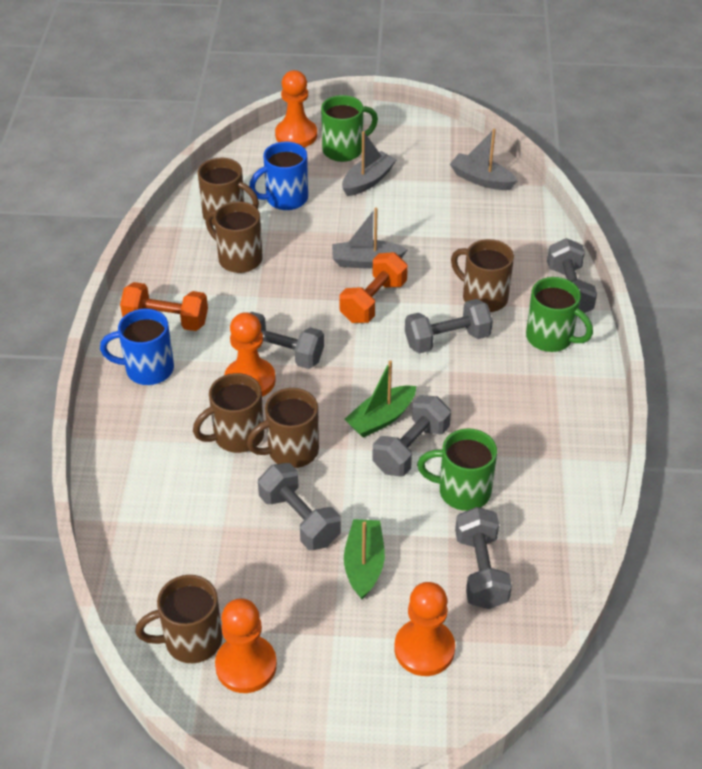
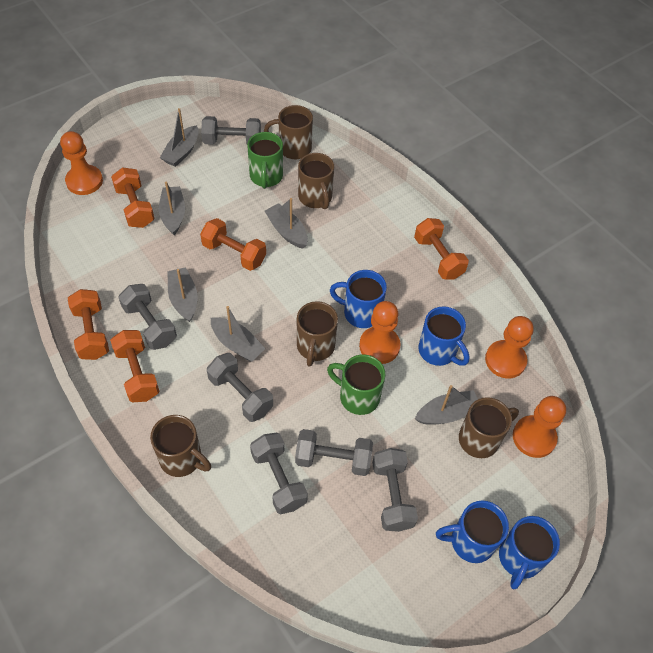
blue mug: 2 -> 4
brown mug: 6 -> 5
green boat: 2 -> 0
green mug: 3 -> 2
grey boat: 3 -> 6
orange dumbbell: 2 -> 5

